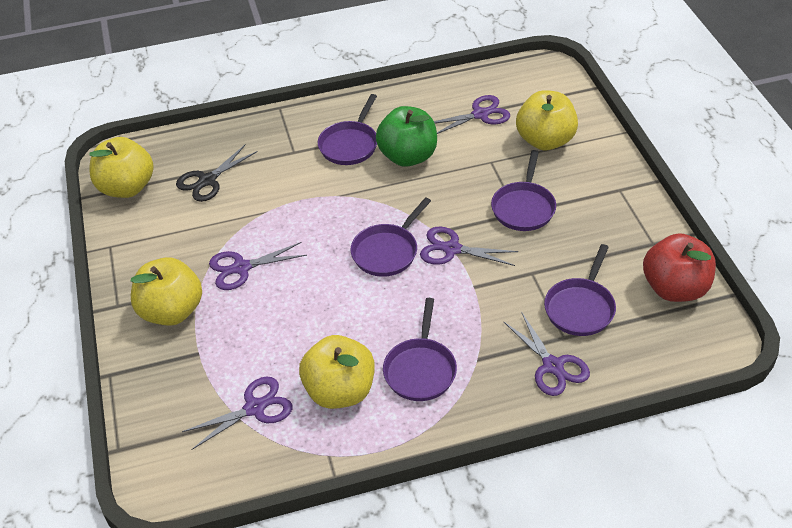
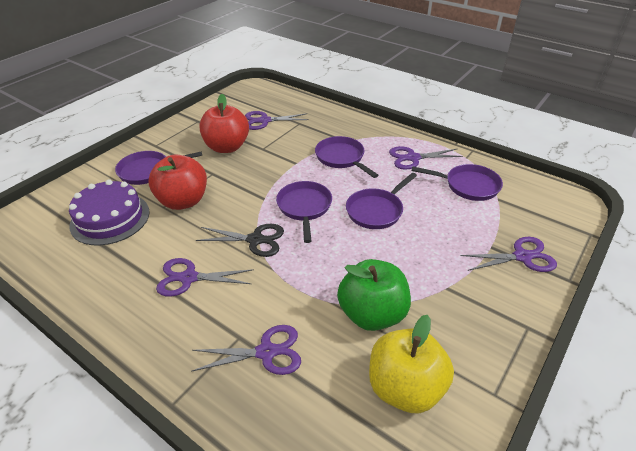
purple cake: 0 -> 1
red apple: 1 -> 2
yellow apple: 4 -> 1

